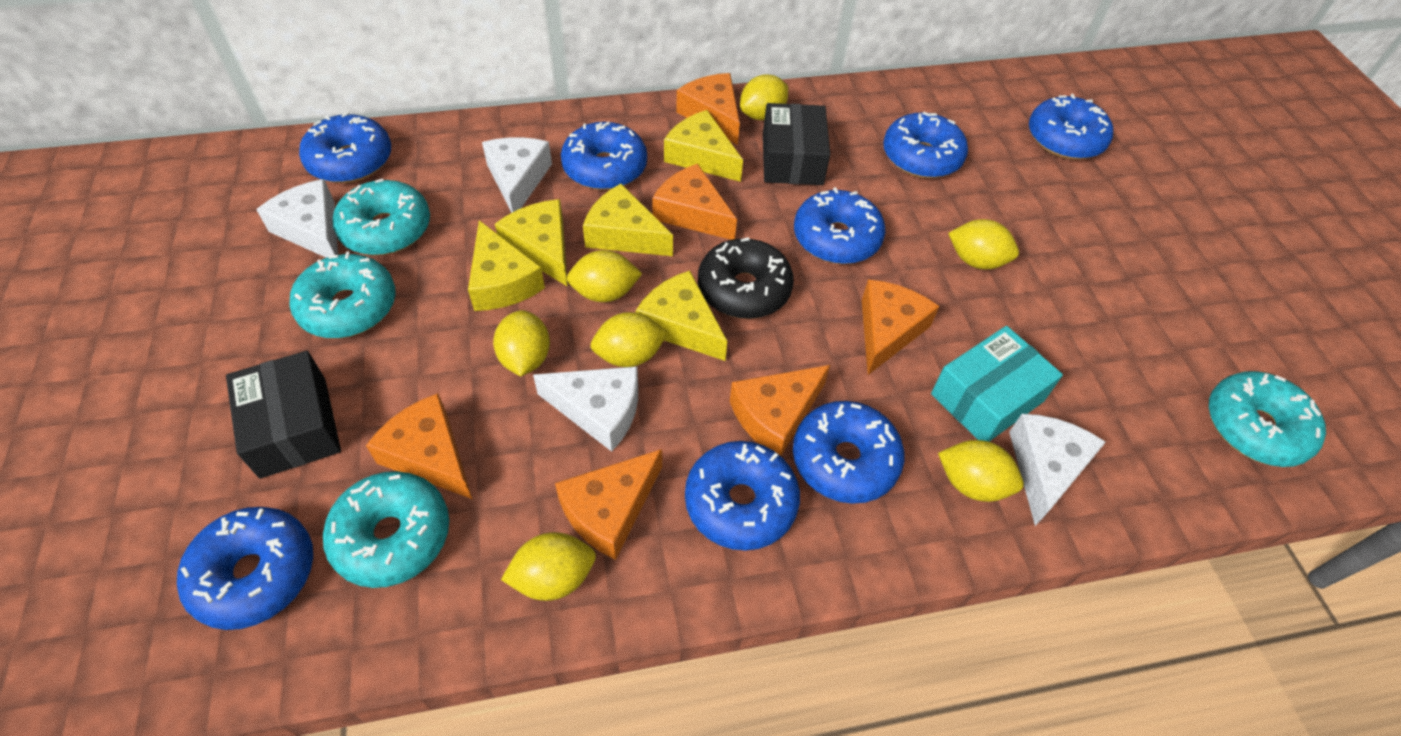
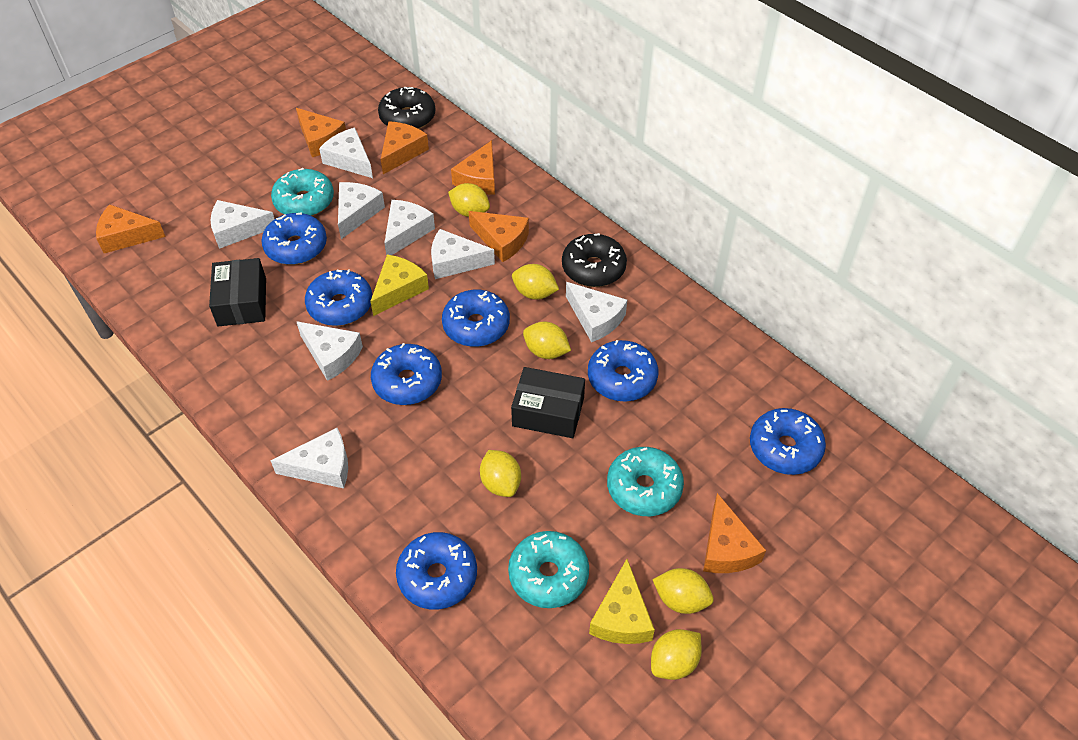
black donut: 1 -> 2
blue donut: 8 -> 7
turquoise box: 1 -> 0
turquoise donut: 4 -> 3
white cheese: 4 -> 8
yellow cheese: 5 -> 2
yellow lemon: 7 -> 6

